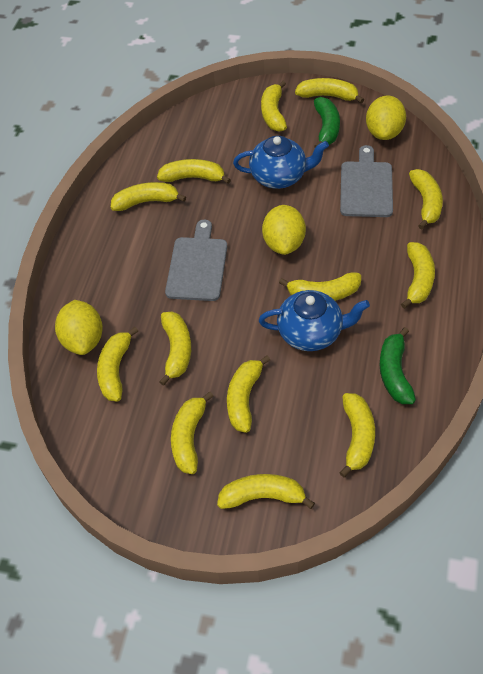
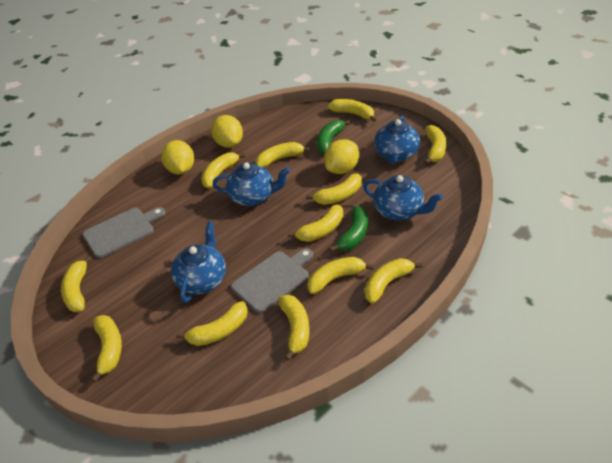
blue teapot: 2 -> 4
yellow banana: 13 -> 12

